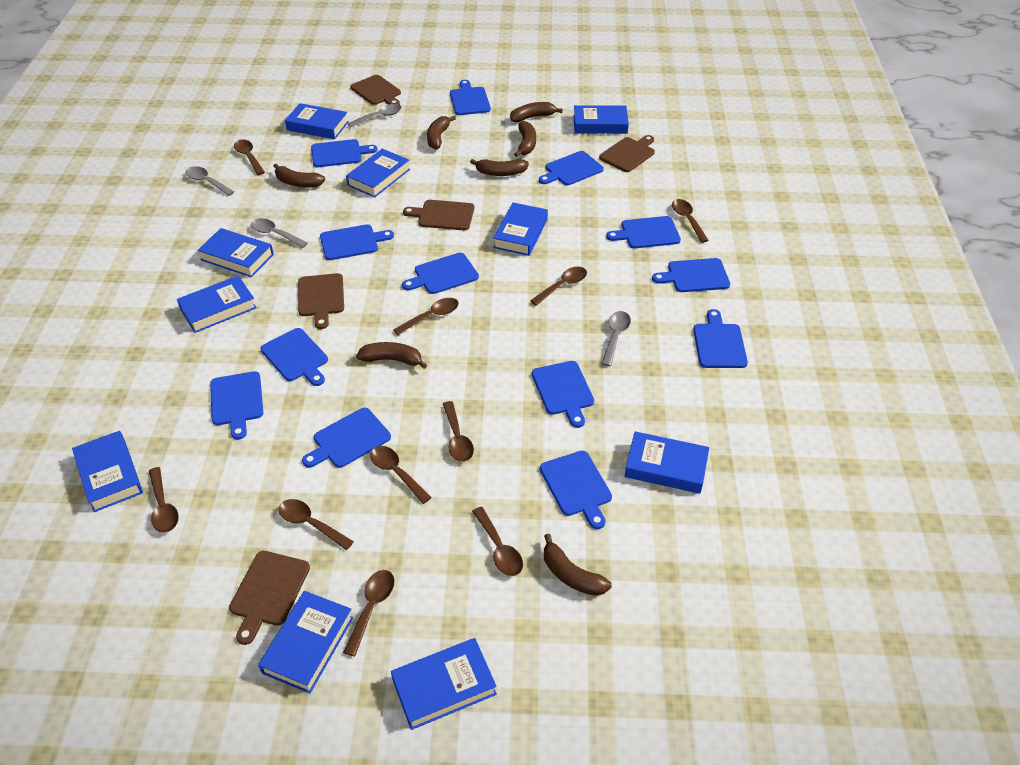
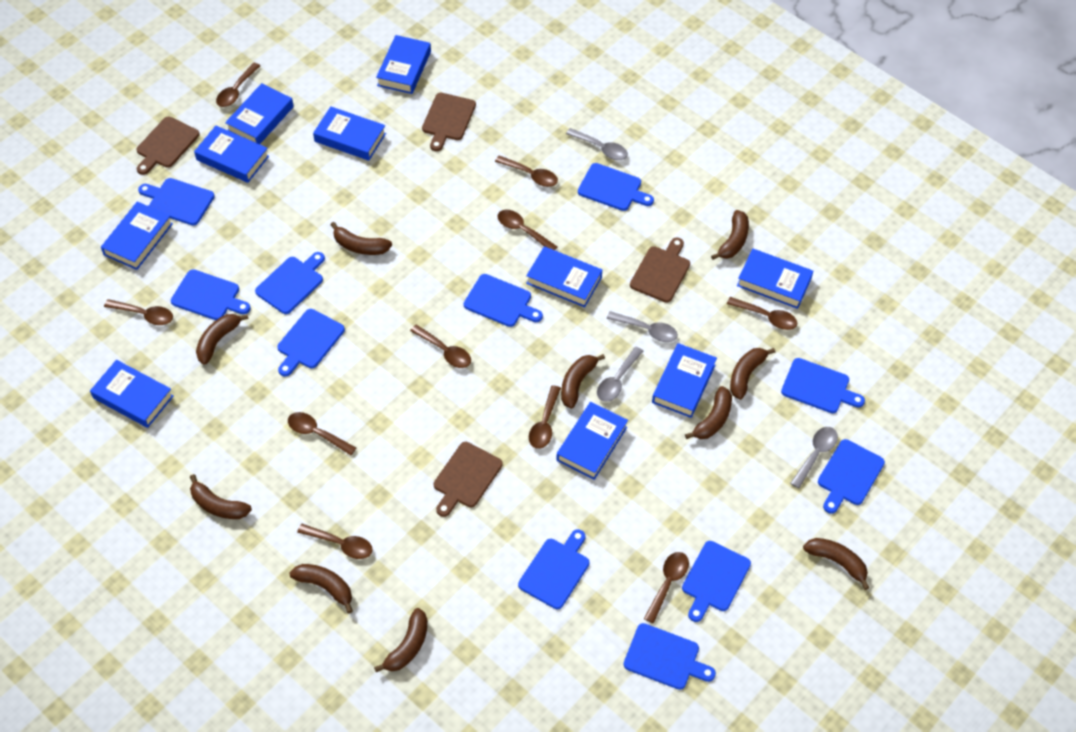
blue cutting board: 13 -> 11
brown banana: 7 -> 10
brown cutting board: 5 -> 4

